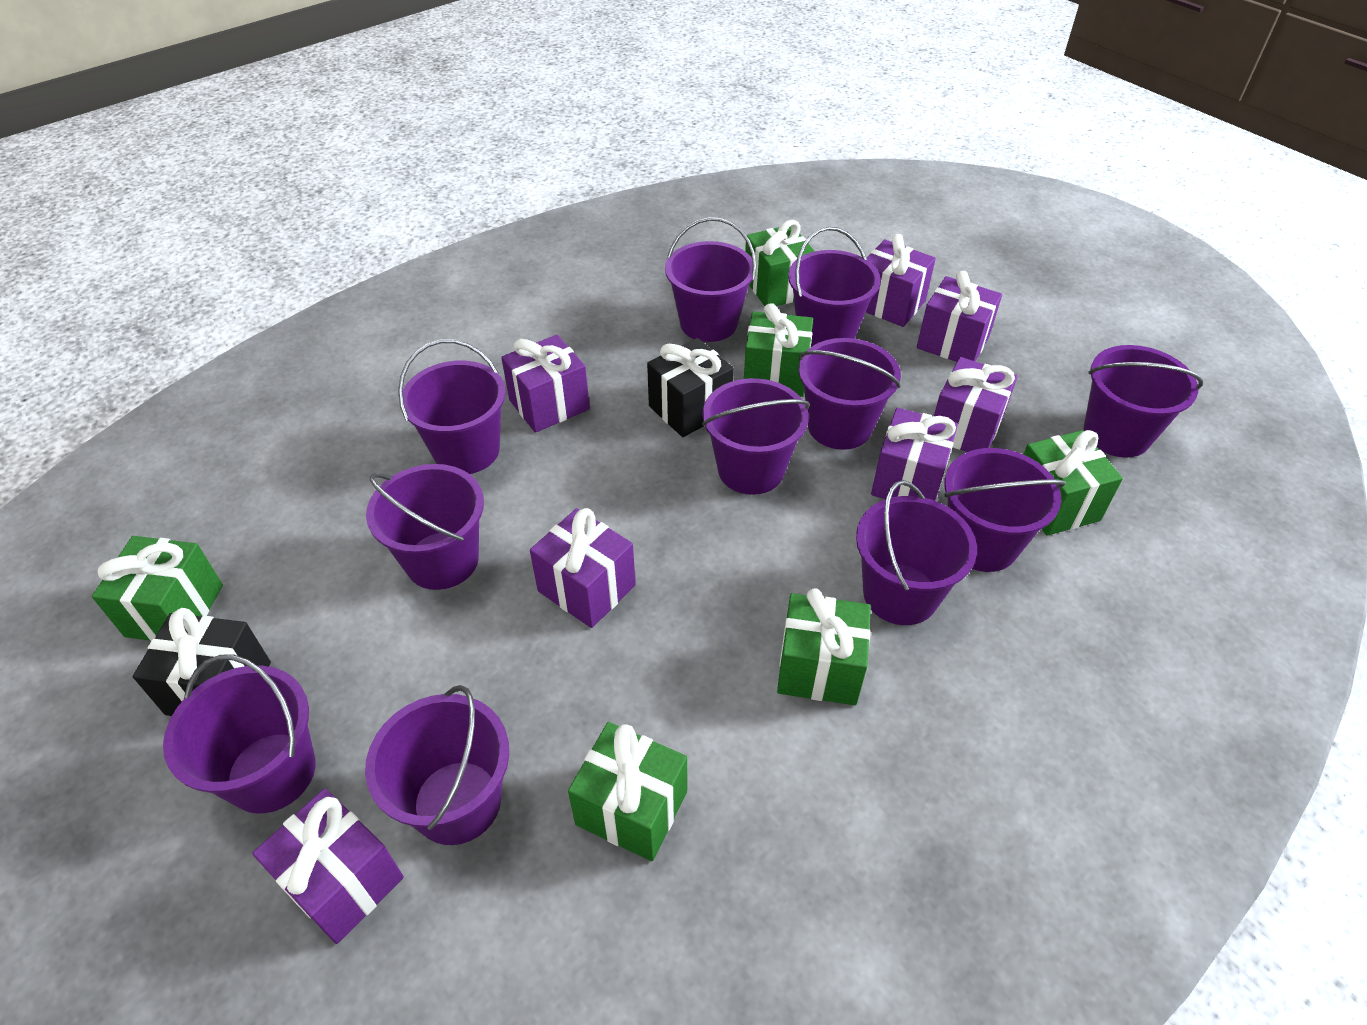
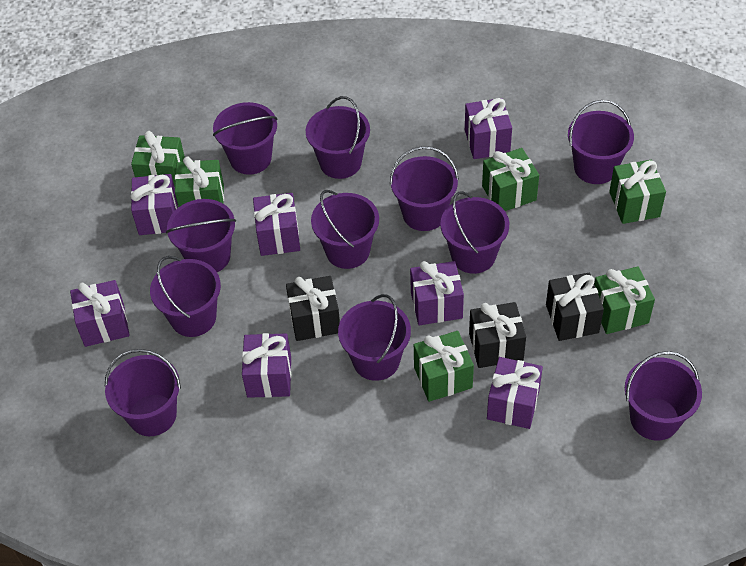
black gift: 2 -> 3

